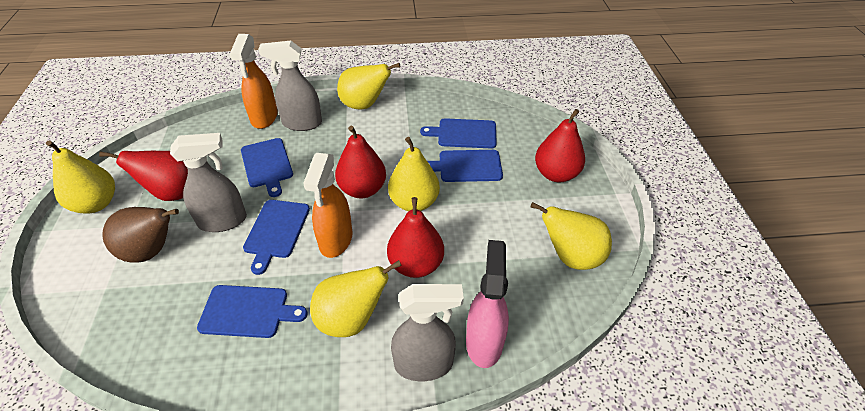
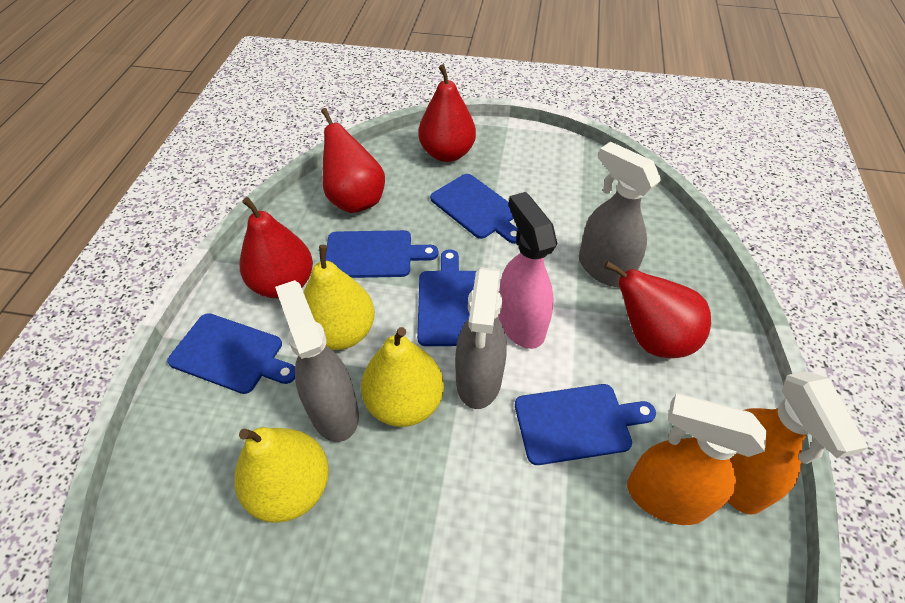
brown pear: 1 -> 0
yellow pear: 5 -> 3

